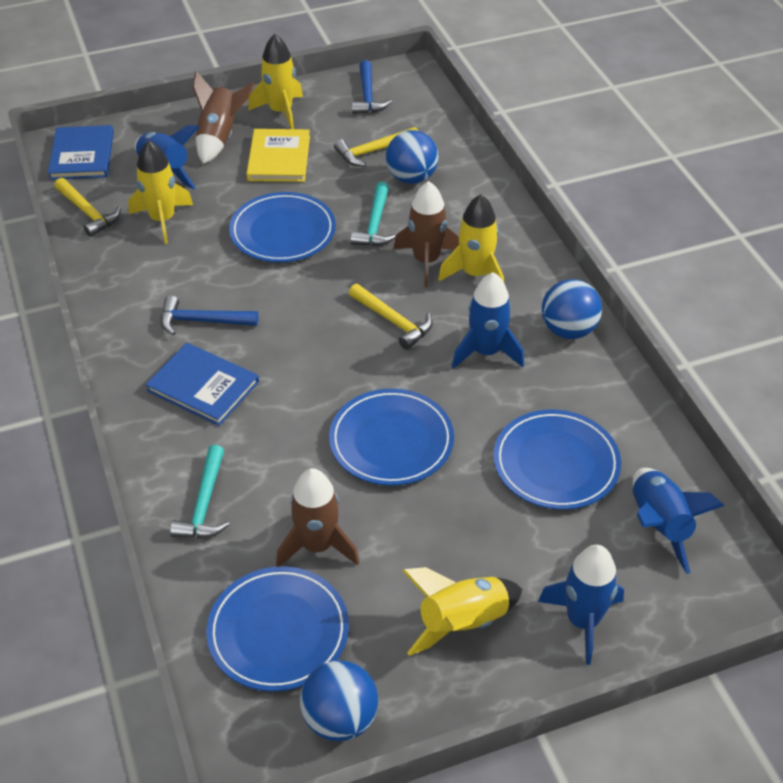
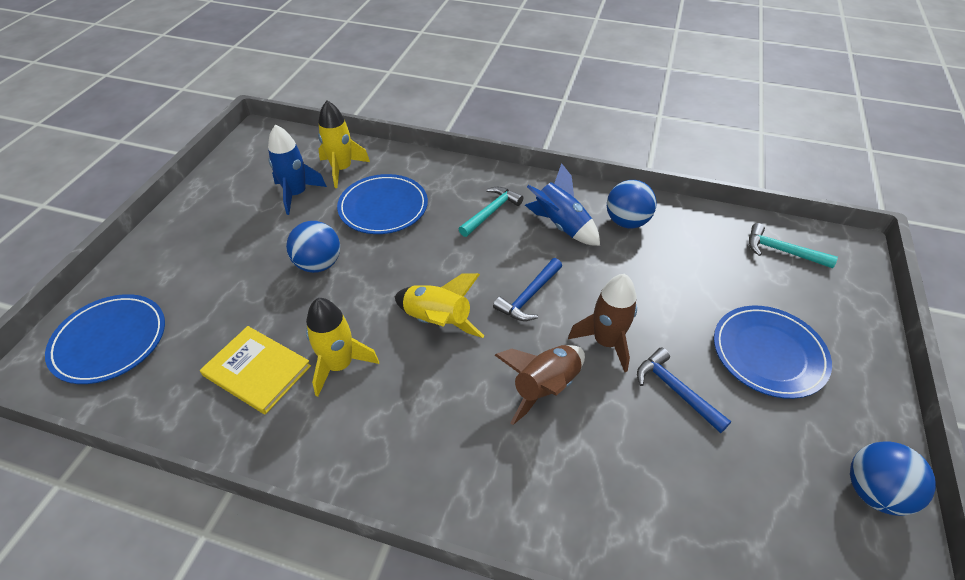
blue book: 2 -> 0
blue plate: 4 -> 3
blue rocket: 4 -> 2
brown rocket: 3 -> 2
yellow hammer: 3 -> 0
yellow rocket: 4 -> 3

